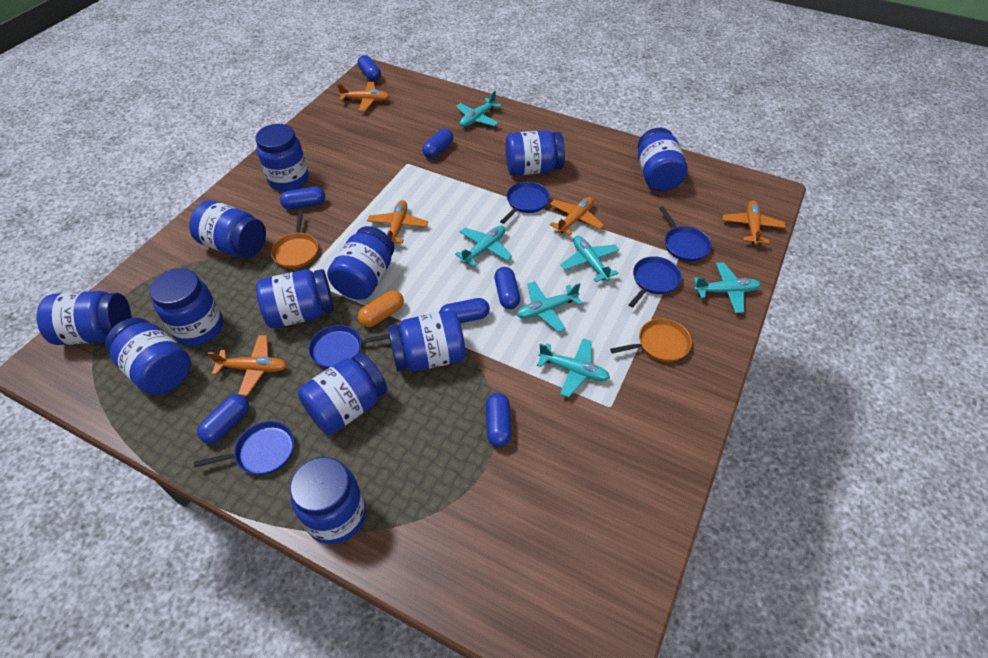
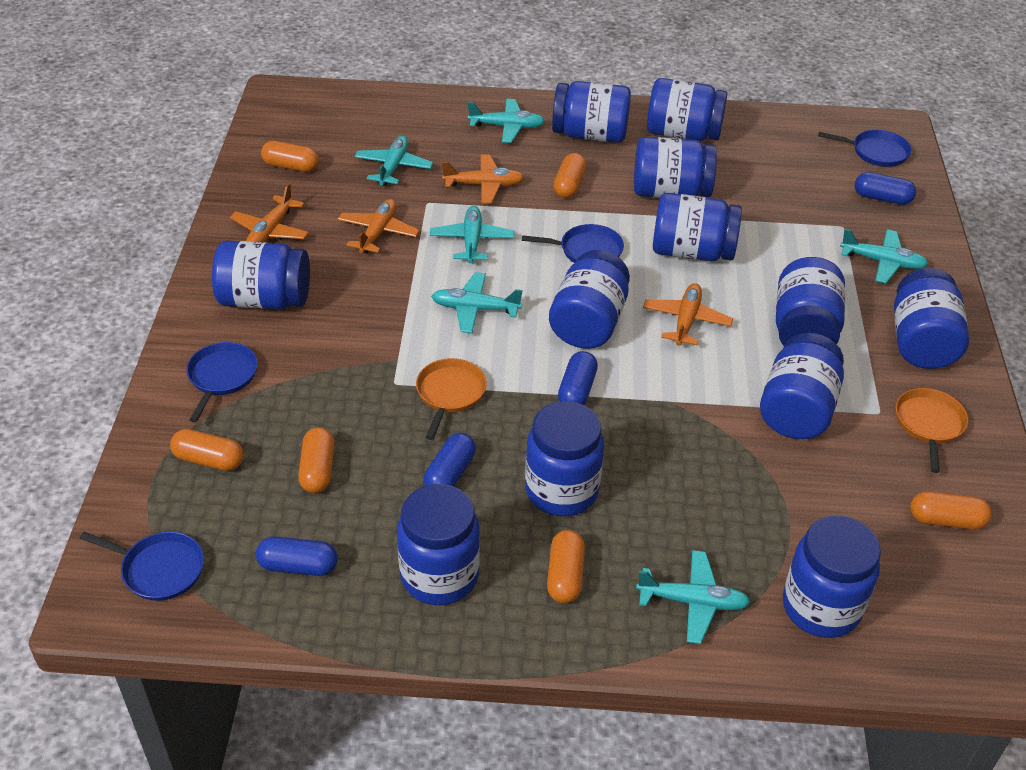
blue capsule: 7 -> 4
blue pan: 5 -> 4
orange capsule: 1 -> 6
orange plane: 5 -> 4

